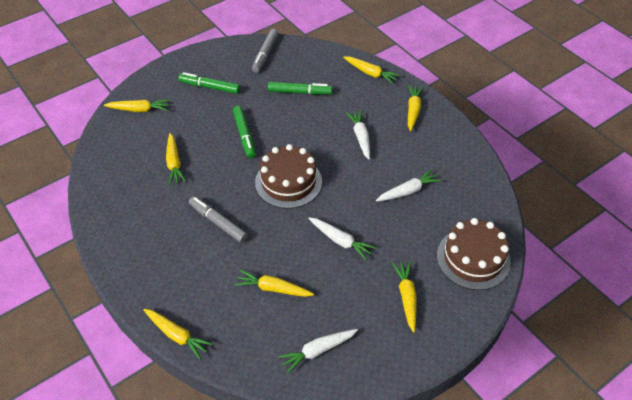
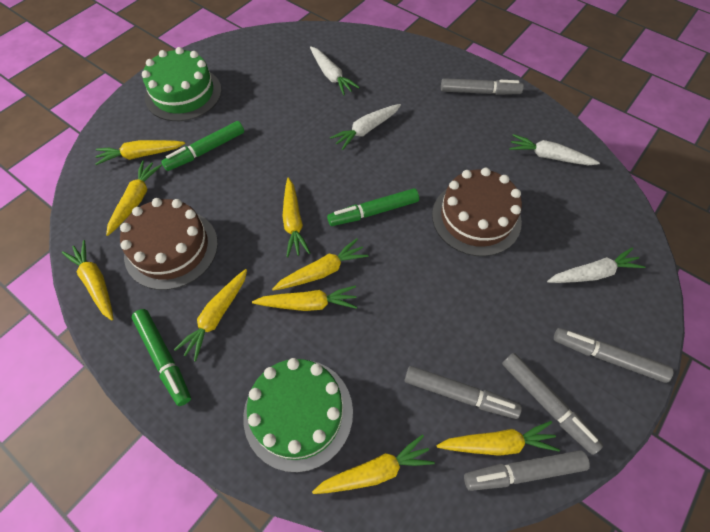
green cake: 0 -> 2
grey marker: 2 -> 5
yellow carrot: 7 -> 9

